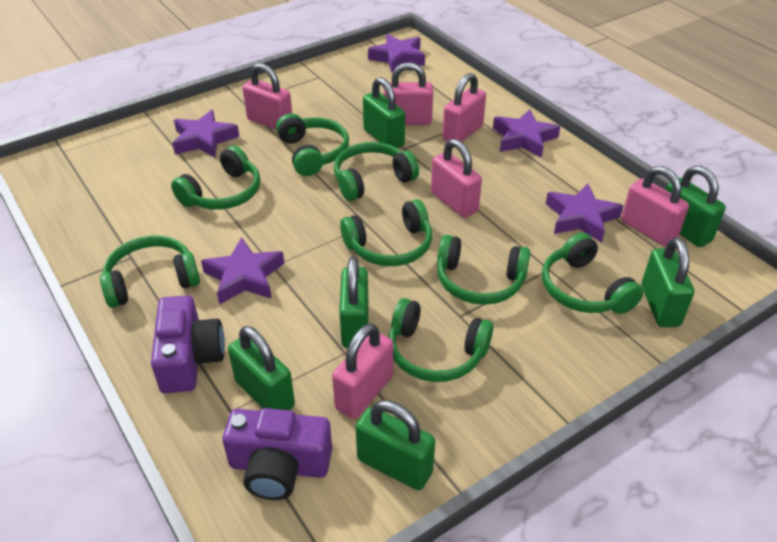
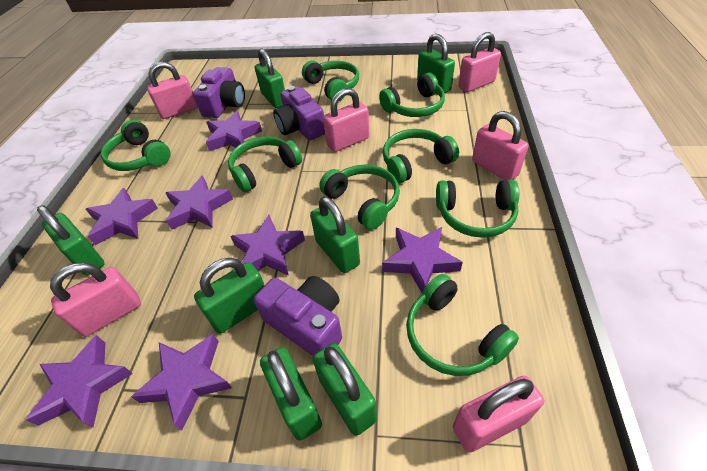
green padlock: 6 -> 7
purple camera: 2 -> 3
purple star: 5 -> 7

